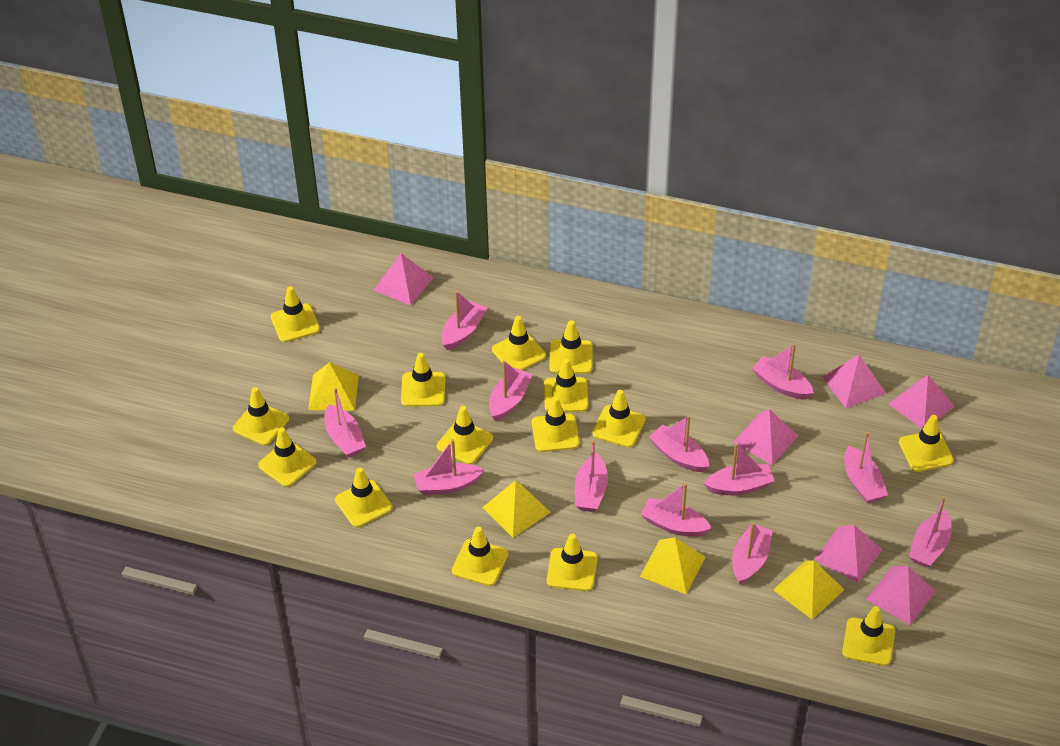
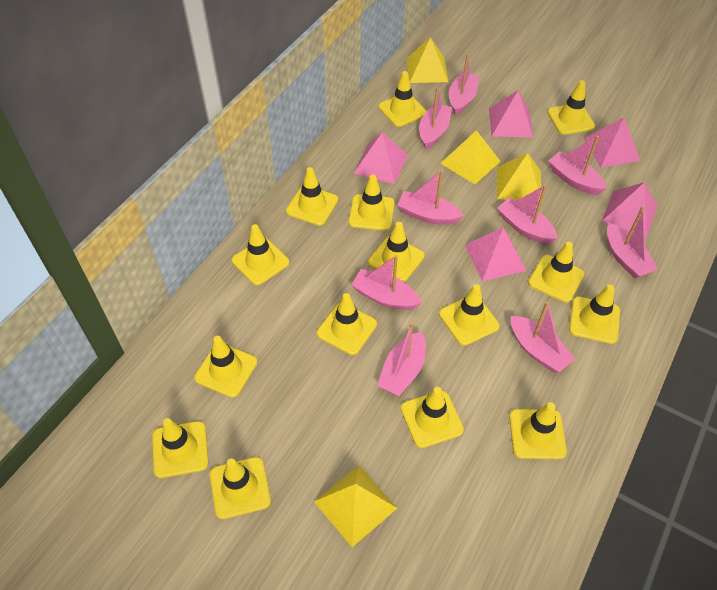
pink boat: 12 -> 9
pink pyramid: 6 -> 5

